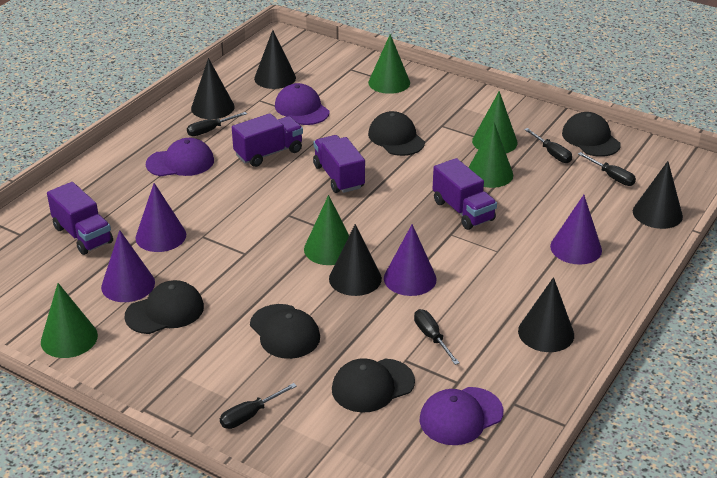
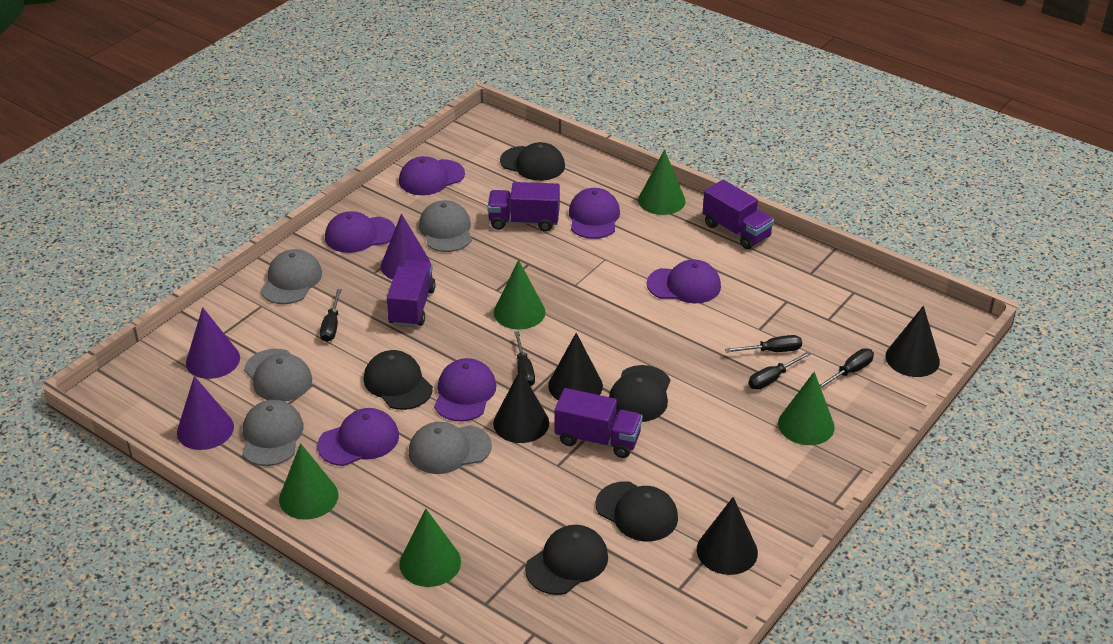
black cone: 5 -> 4
grey cap: 0 -> 5
purple cap: 3 -> 6
purple cone: 4 -> 3

